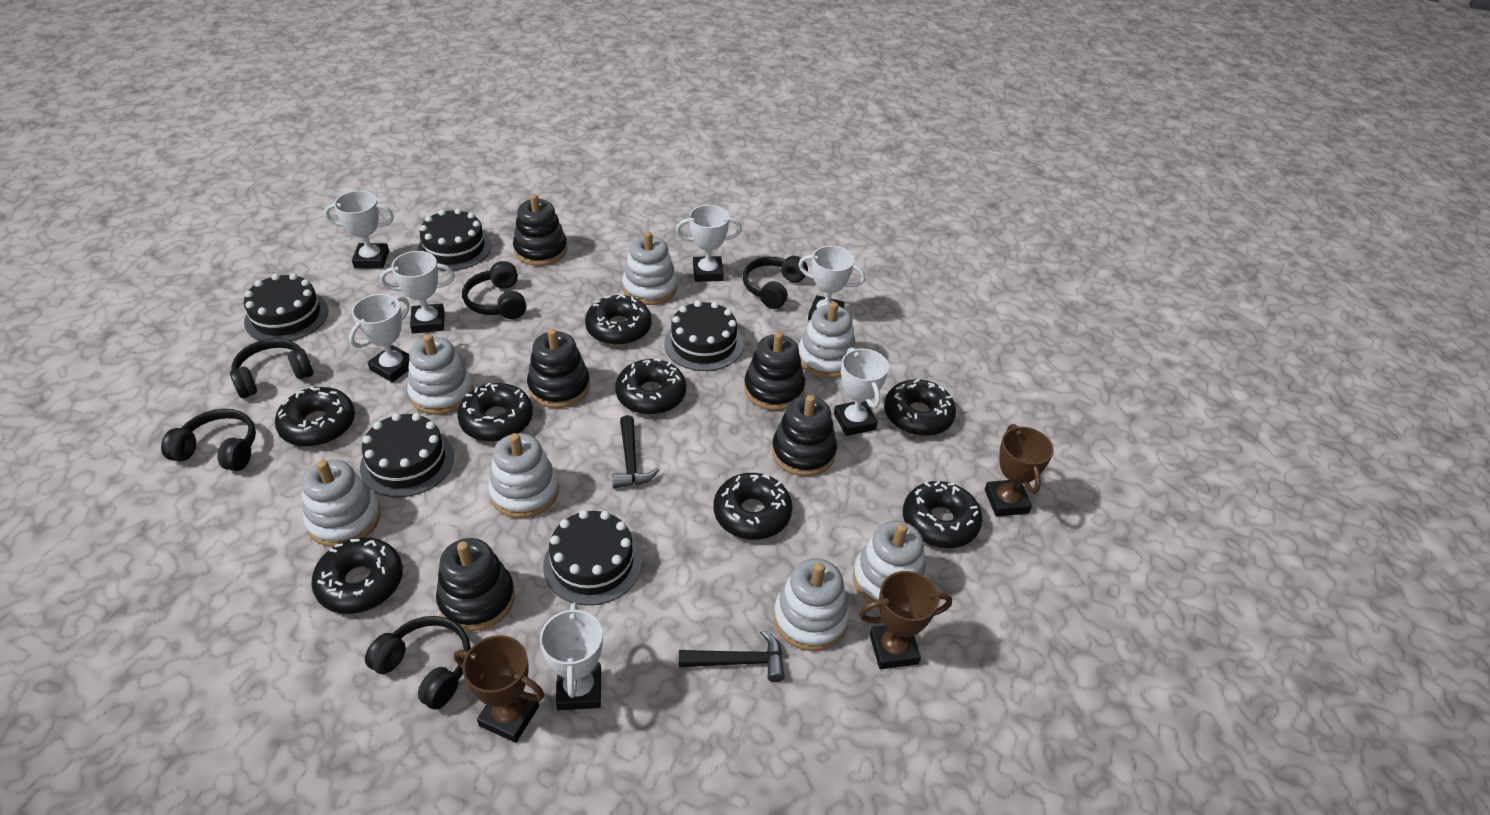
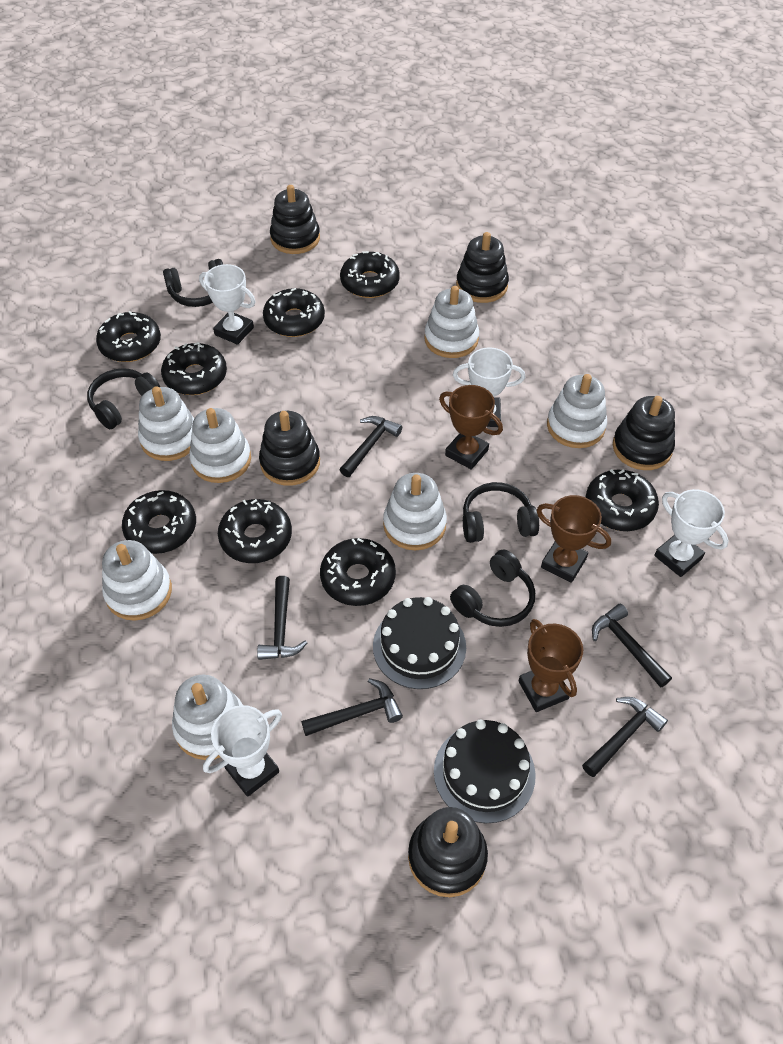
black cake: 5 -> 2
black hammer: 2 -> 5
black headphones: 5 -> 4
white trophy: 7 -> 4

